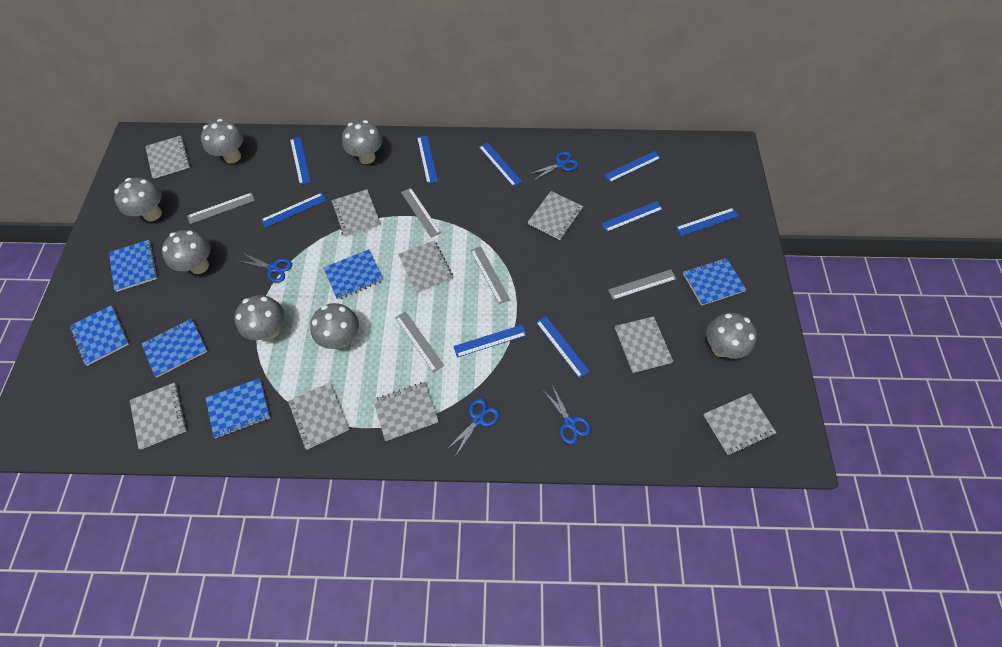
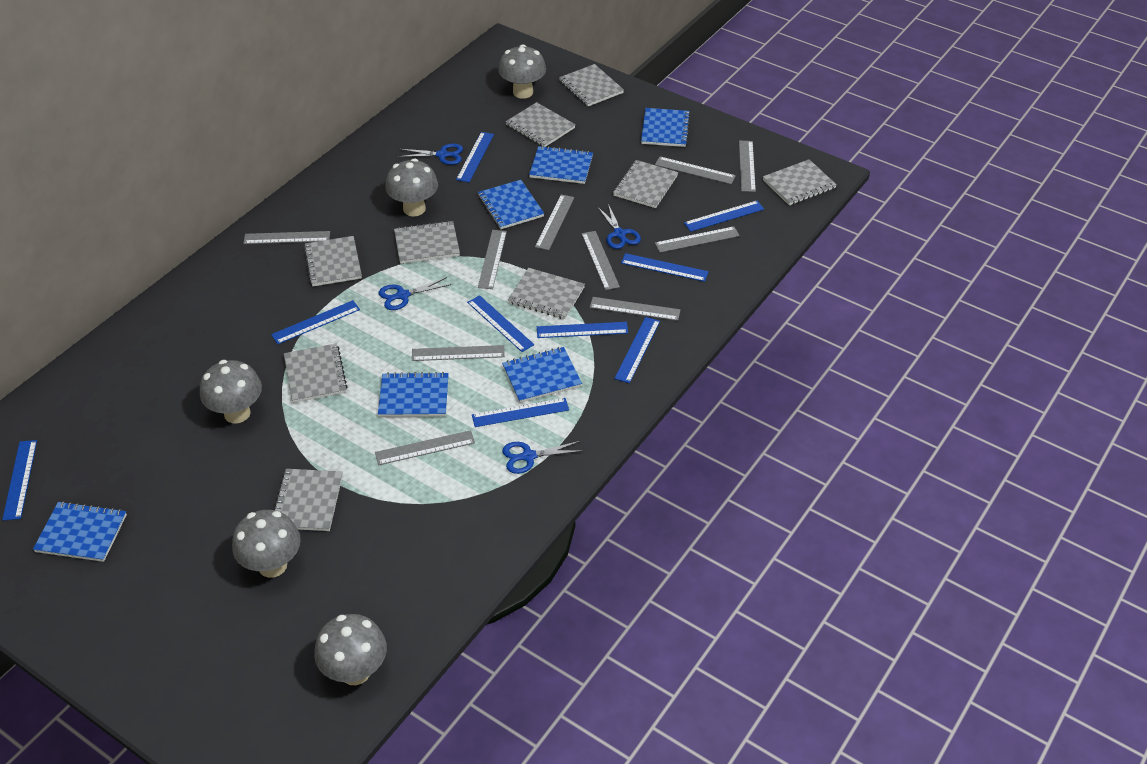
grey mushroom: 7 -> 5
grey ruler: 5 -> 10

